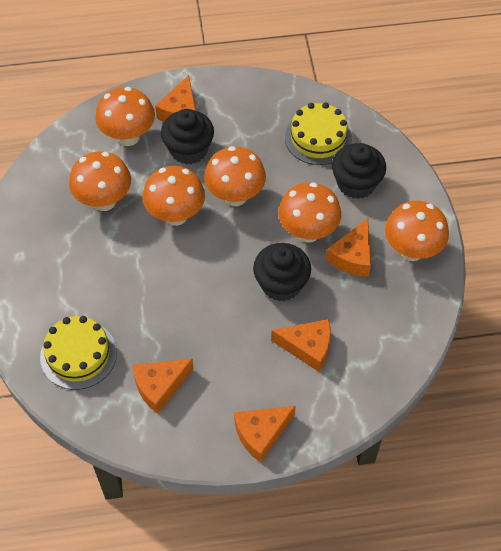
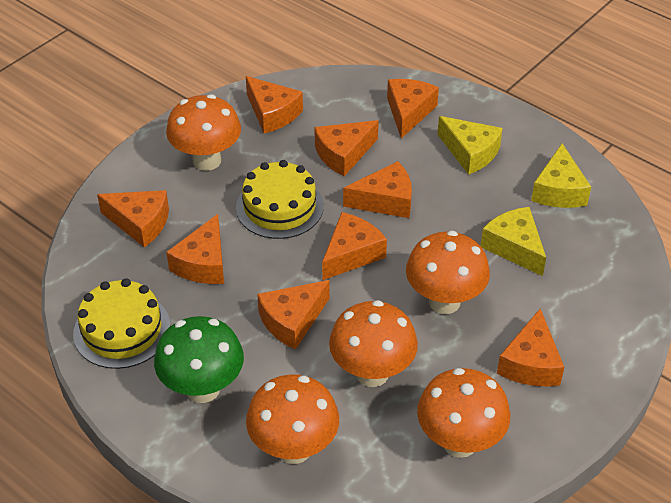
black cupcake: 3 -> 0
green mushroom: 0 -> 1
orange cheese: 5 -> 9
orange mushroom: 6 -> 5
yellow cheese: 0 -> 3

